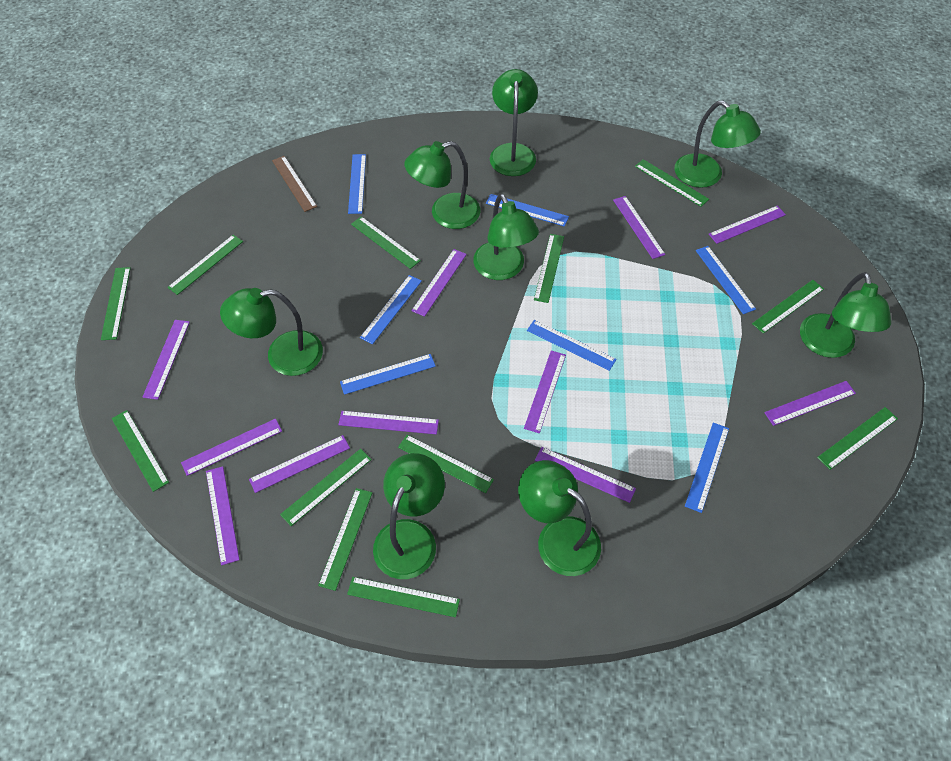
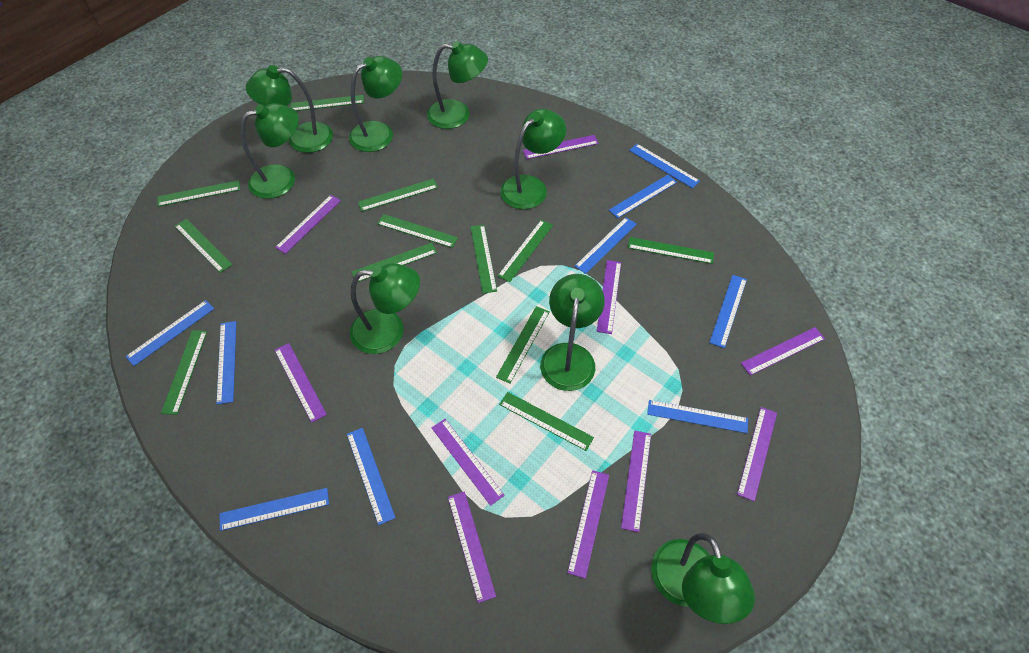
blue ruler: 7 -> 9
brown ruler: 1 -> 0
purple ruler: 11 -> 10

